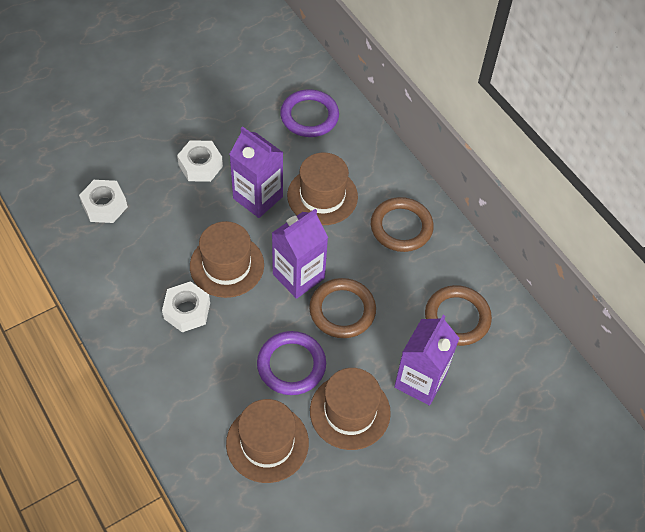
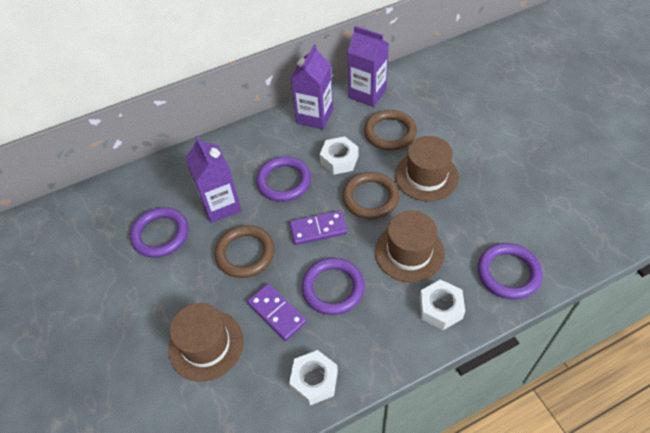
brown hat: 4 -> 3
purple domino: 0 -> 2
purple ring: 2 -> 4

